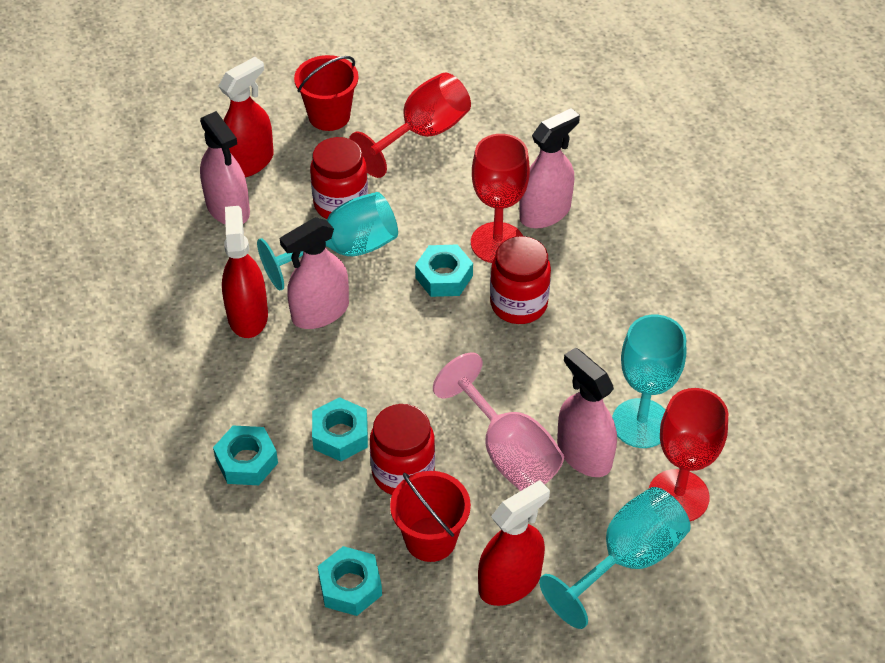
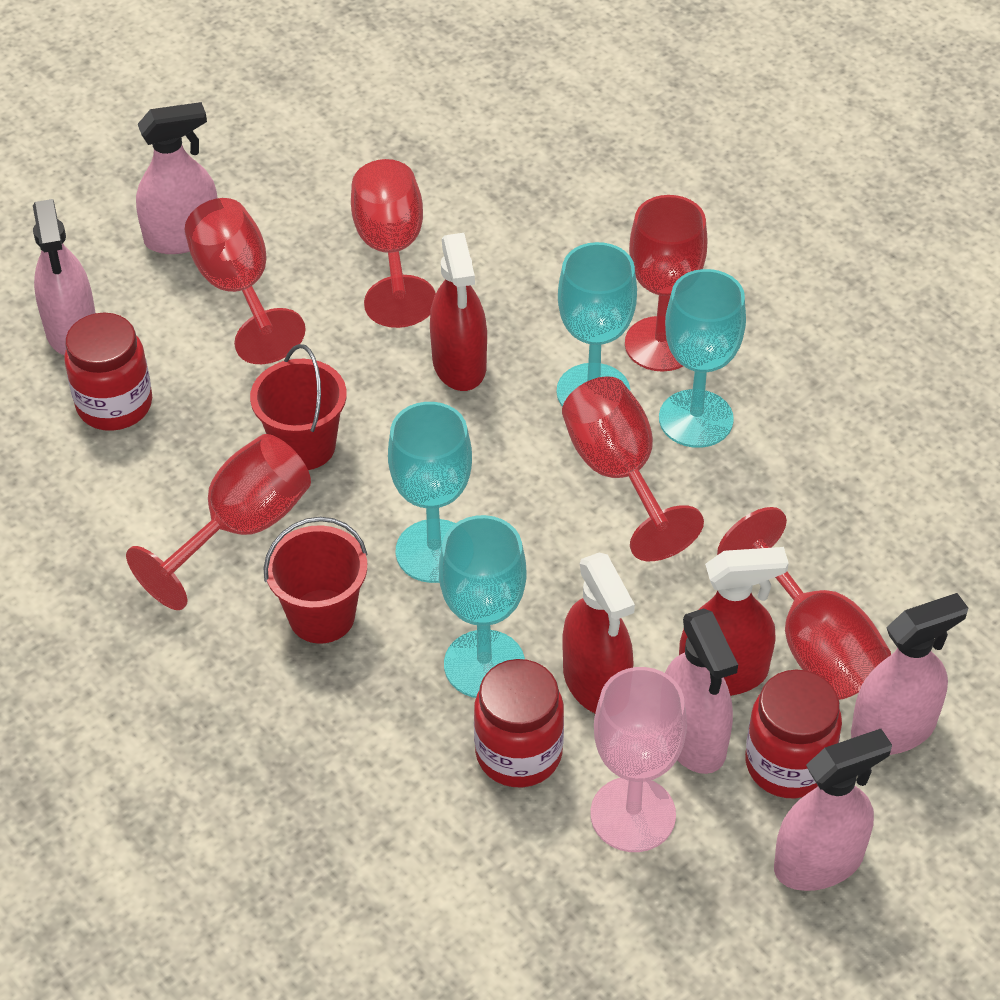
pink spray bottle: 4 -> 5
red goblet: 3 -> 6
turquoise goblet: 3 -> 4
turquoise nut: 4 -> 0

